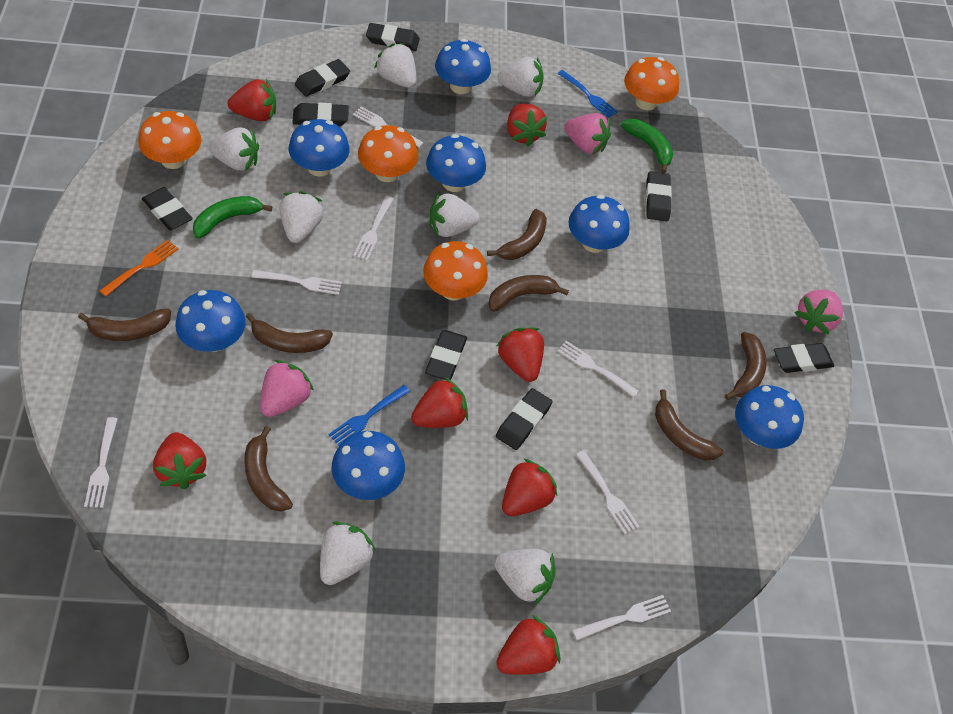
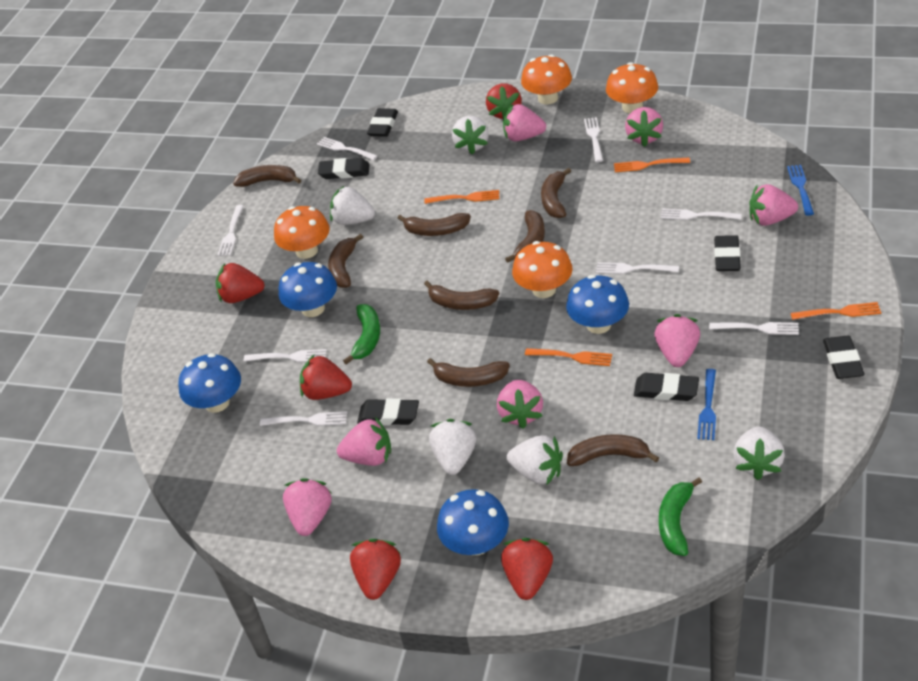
black eraser: 8 -> 6
blue mushroom: 7 -> 4
brown banana: 7 -> 8
orange fork: 1 -> 4
pink strawberry: 3 -> 7
red strawberry: 7 -> 5
white fork: 7 -> 8
white strawberry: 7 -> 5

